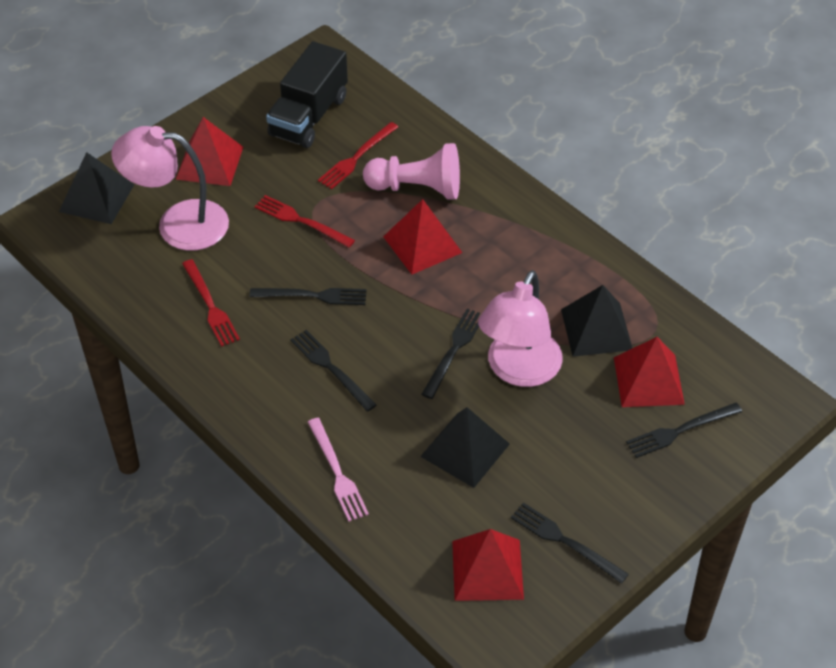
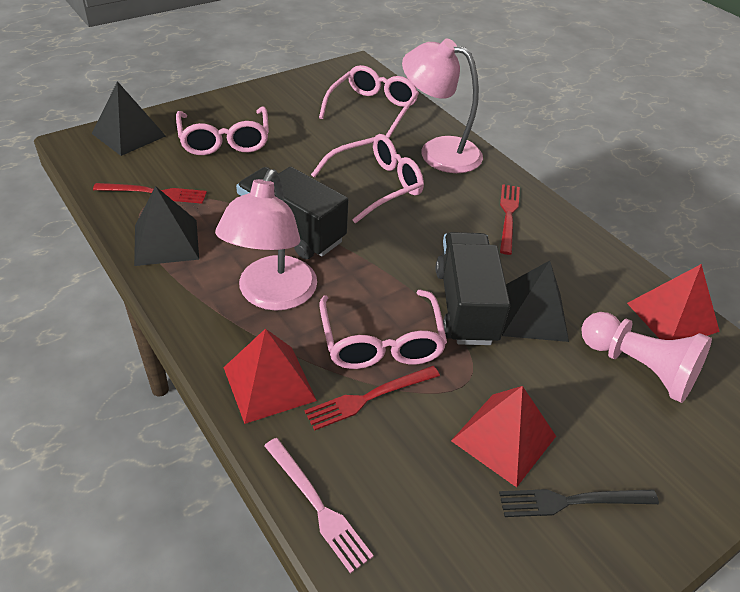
black fork: 5 -> 1
black truck: 1 -> 2
pink glasses: 0 -> 4
red pyramid: 4 -> 3

